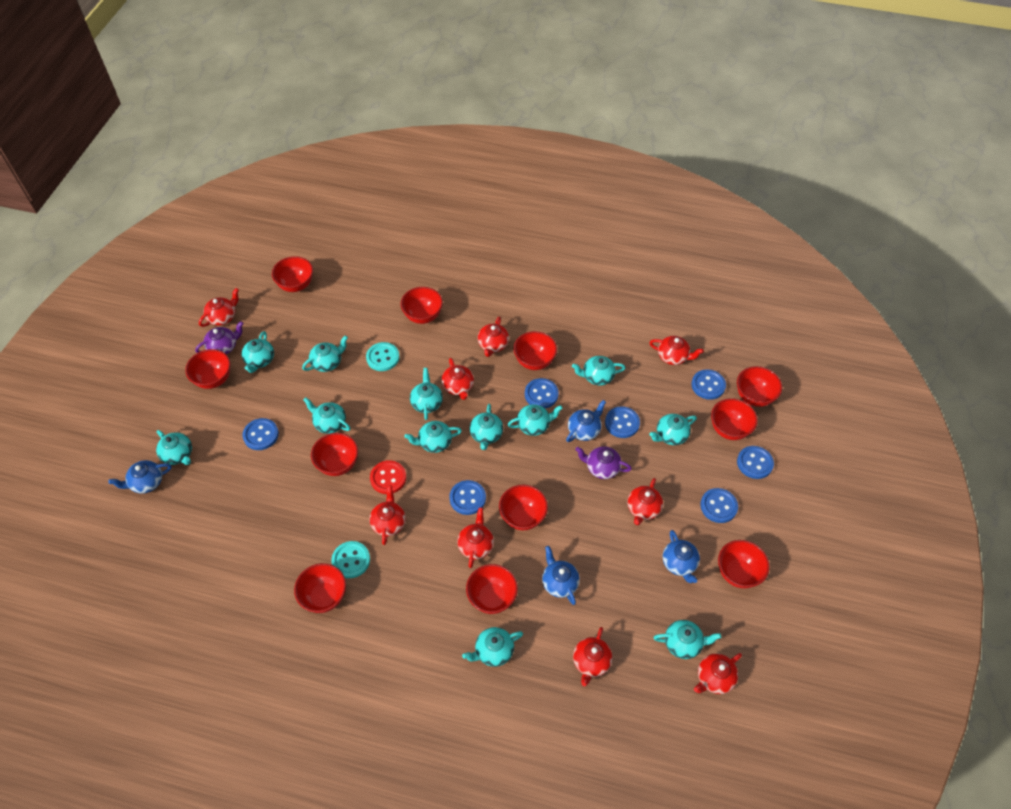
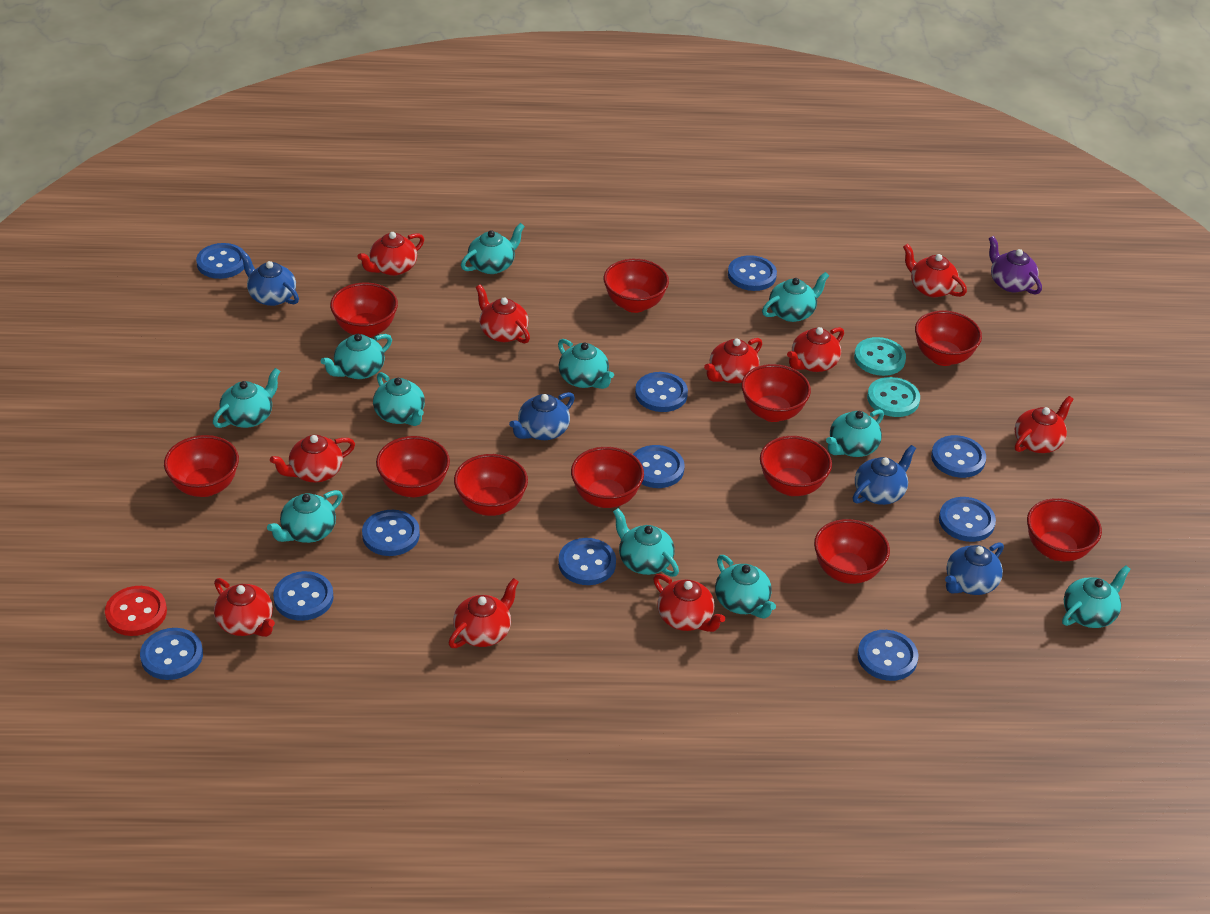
blue button: 7 -> 11
purple teapot: 2 -> 1
red teapot: 9 -> 10
turquoise teapot: 12 -> 11

